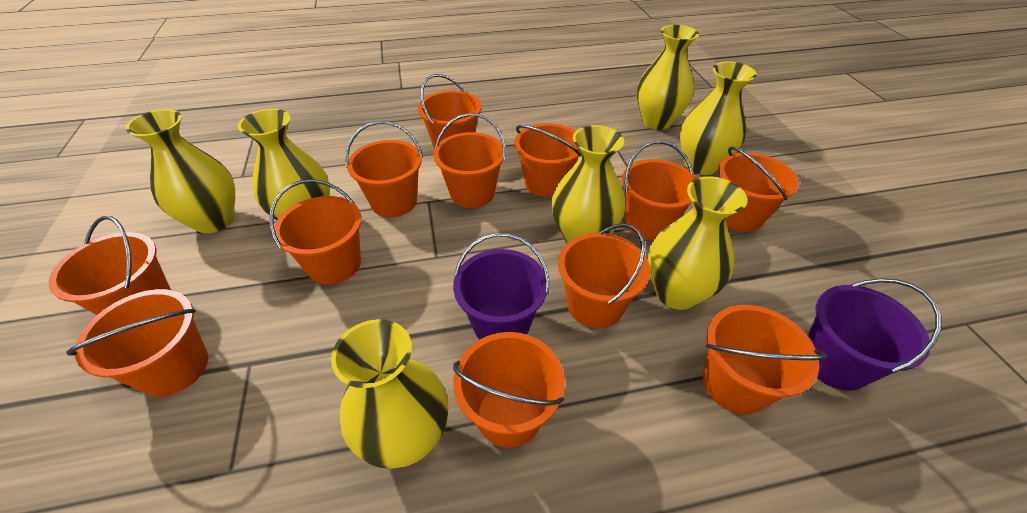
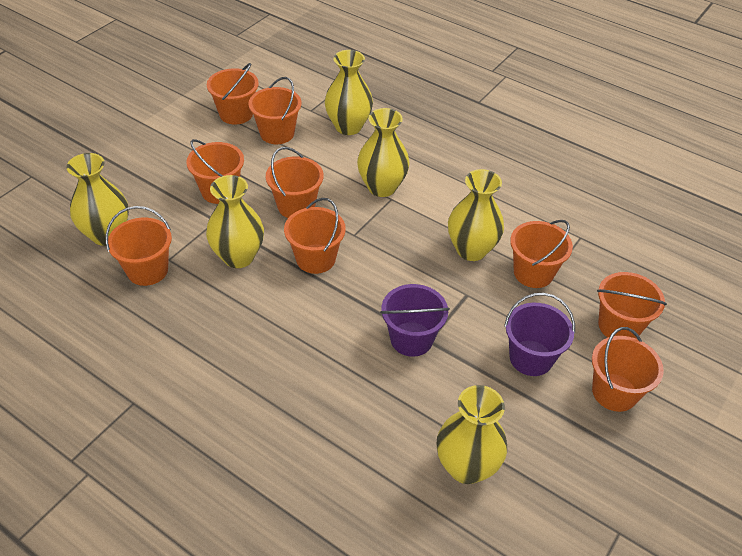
orange bucket: 12 -> 9
yellow vase: 7 -> 6

